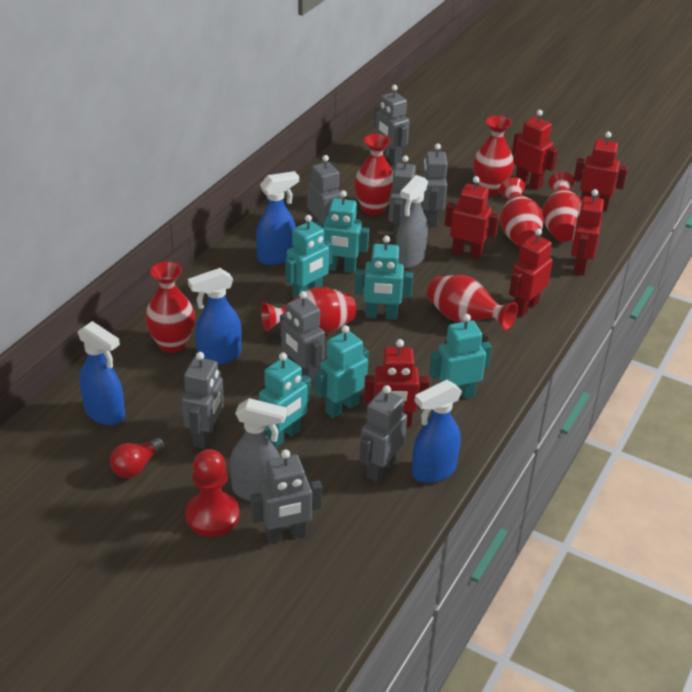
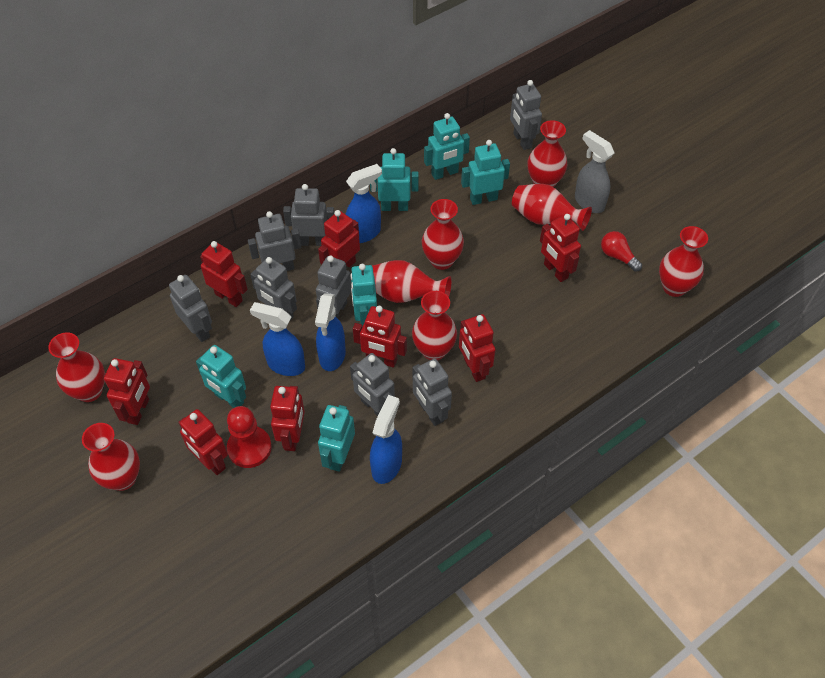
grey spray bottle: 2 -> 1
red robot: 6 -> 8
red vase: 7 -> 8

